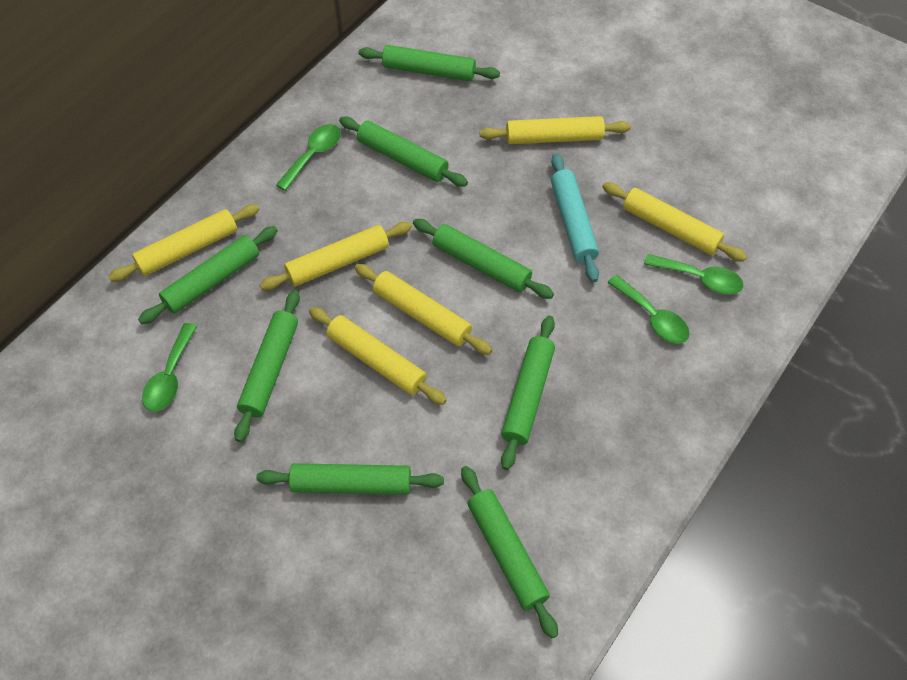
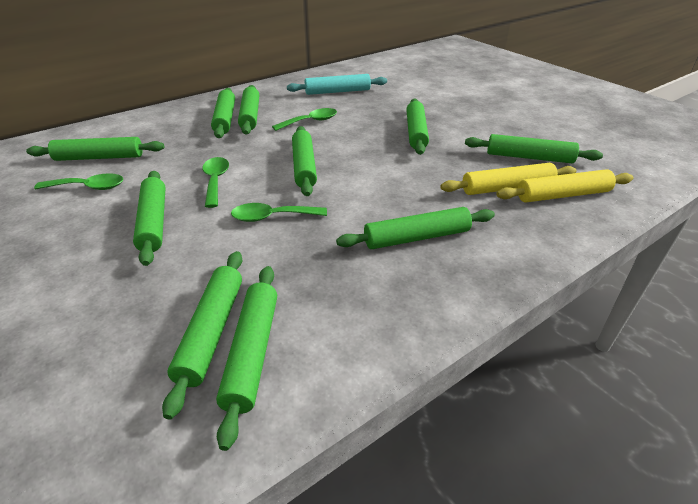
green rolling pin: 8 -> 10
yellow rolling pin: 6 -> 2

